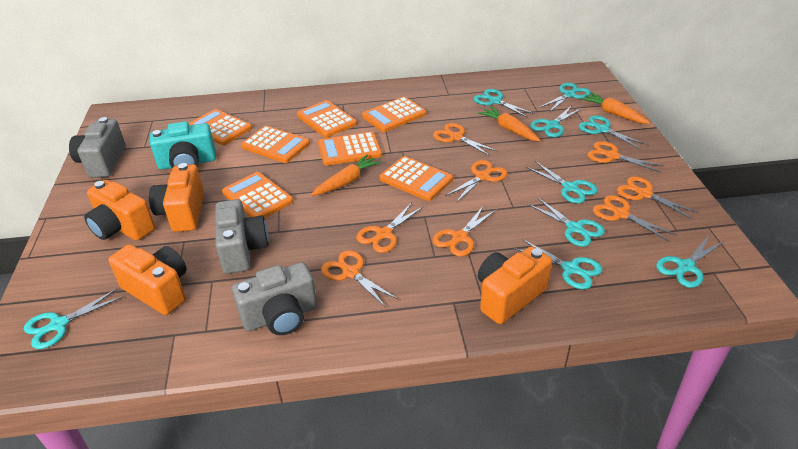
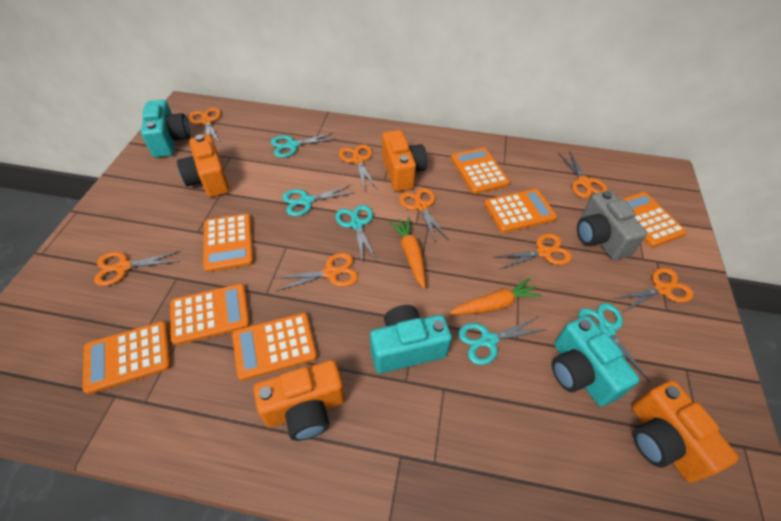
grey camera: 3 -> 1
orange carrot: 3 -> 2
turquoise camera: 1 -> 3
turquoise scissors: 9 -> 5

